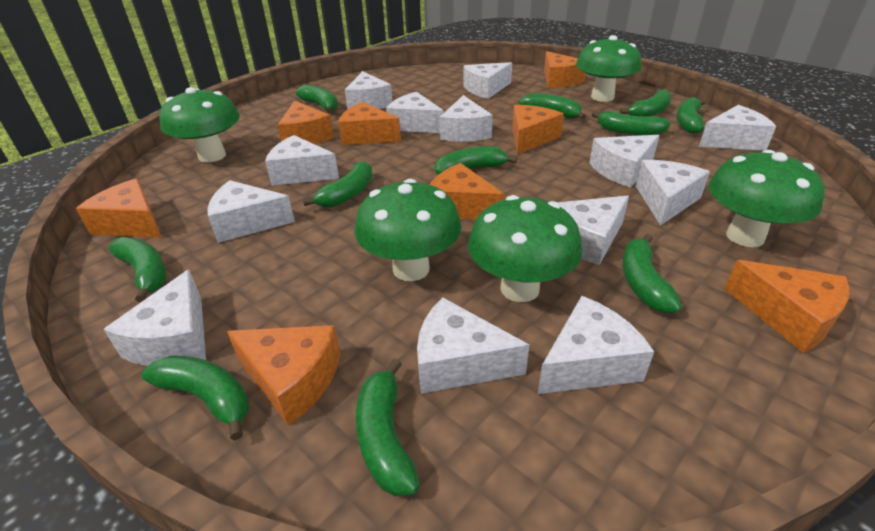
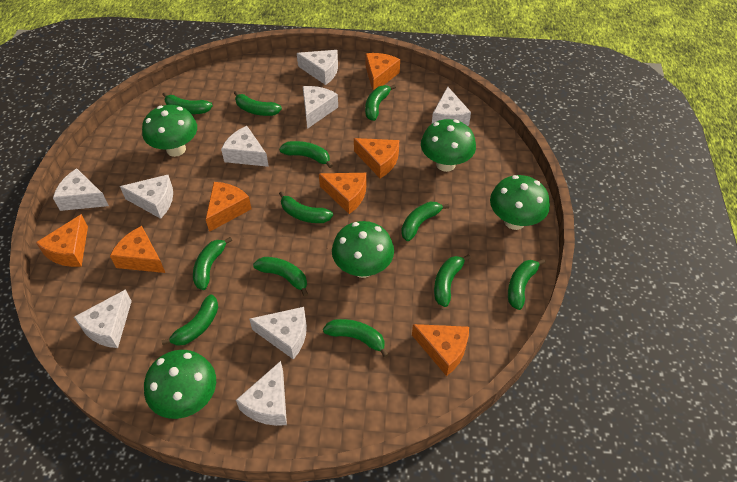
green banana: 11 -> 12
orange cheese: 8 -> 7
white cheese: 13 -> 9

